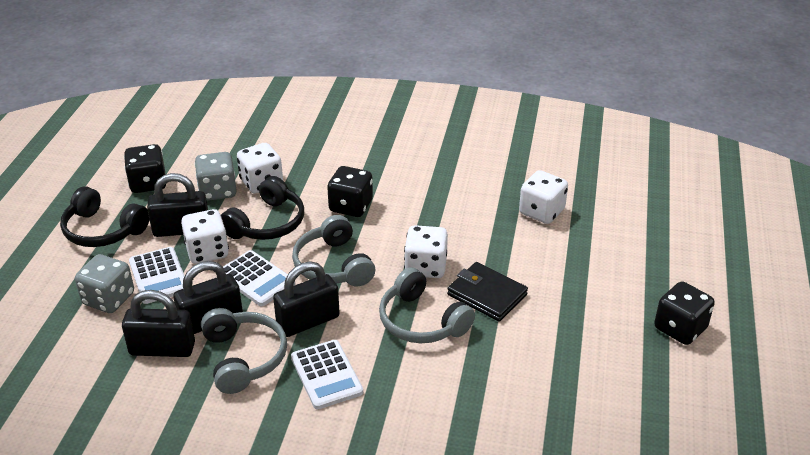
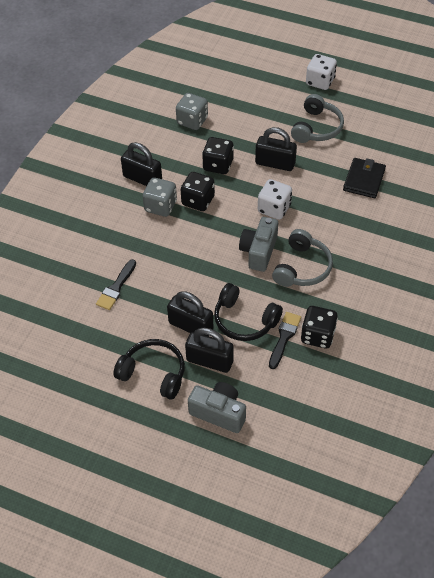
black brush: 0 -> 2
grey camera: 0 -> 2
grey headphones: 3 -> 2
white calculator: 3 -> 0
white dice: 4 -> 2

